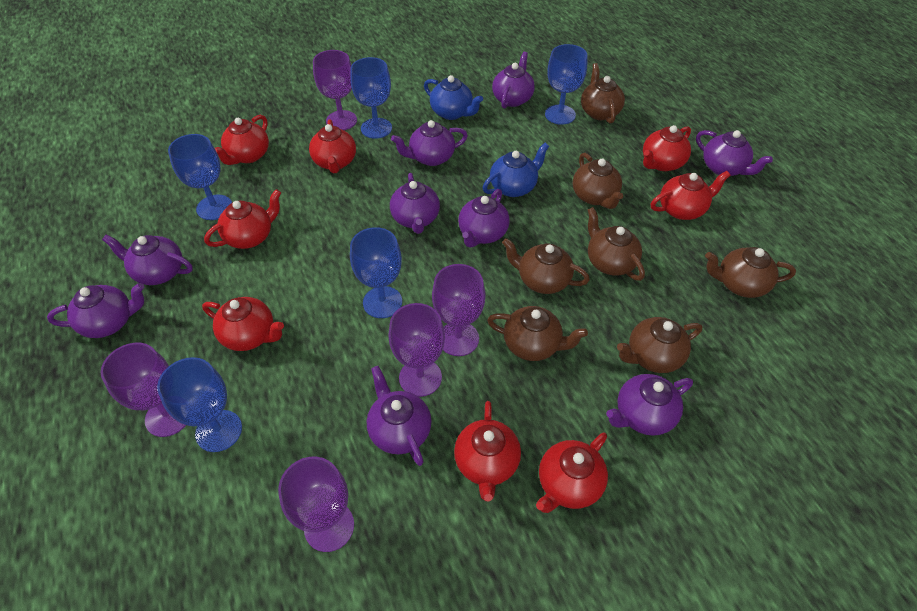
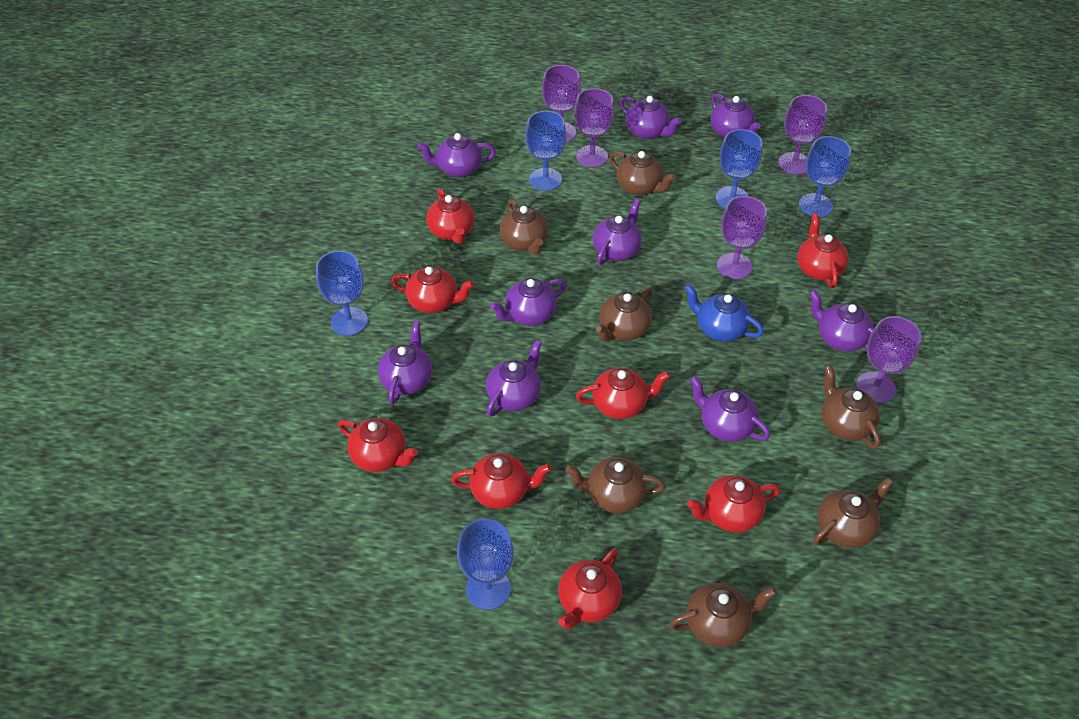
blue teapot: 2 -> 1

